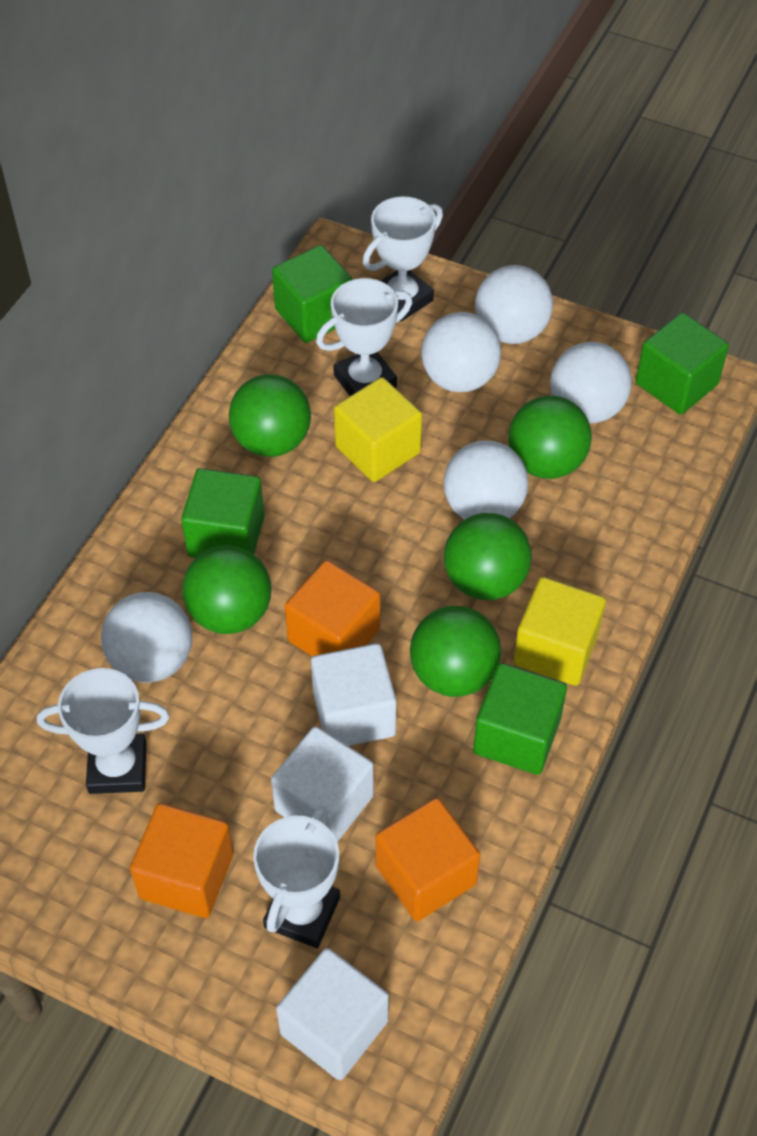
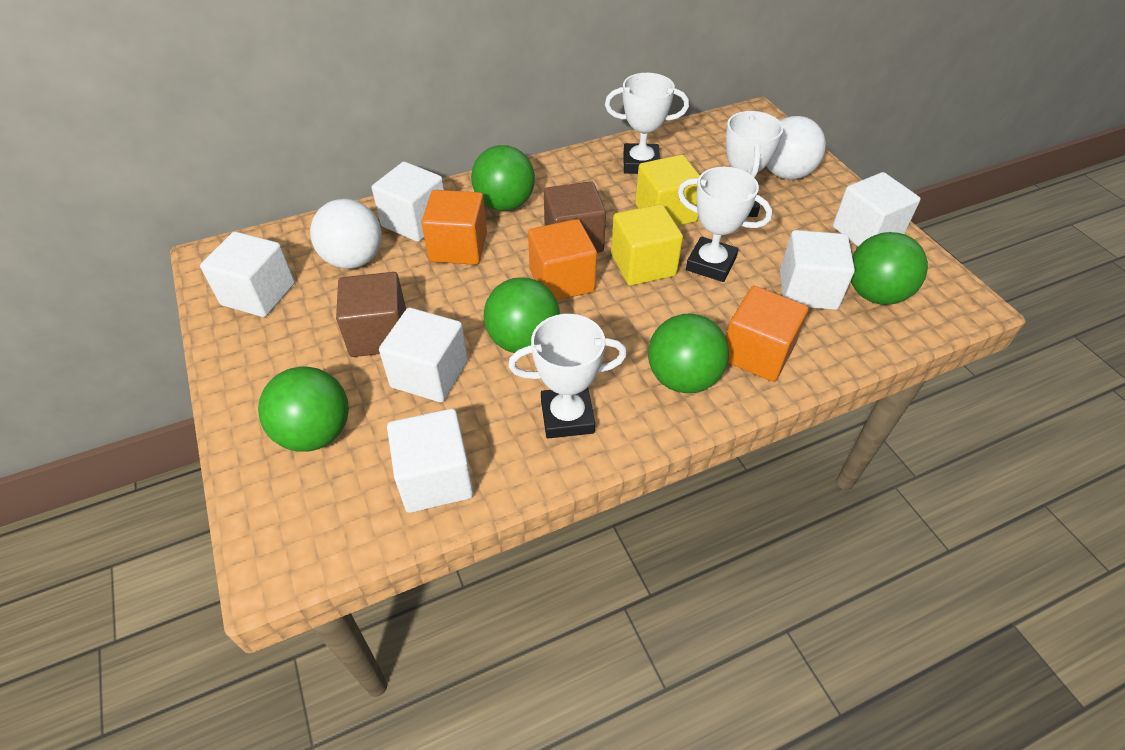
brown cube: 0 -> 2
green cube: 4 -> 0
white ball: 5 -> 2
white cube: 3 -> 6

